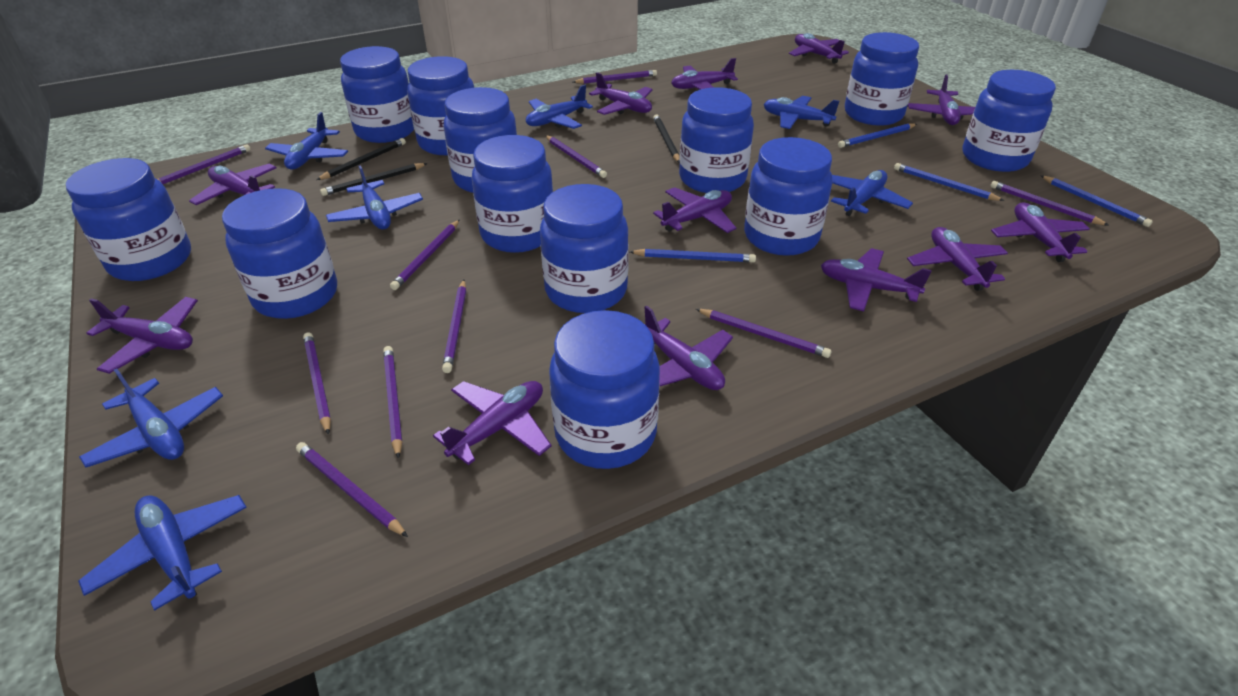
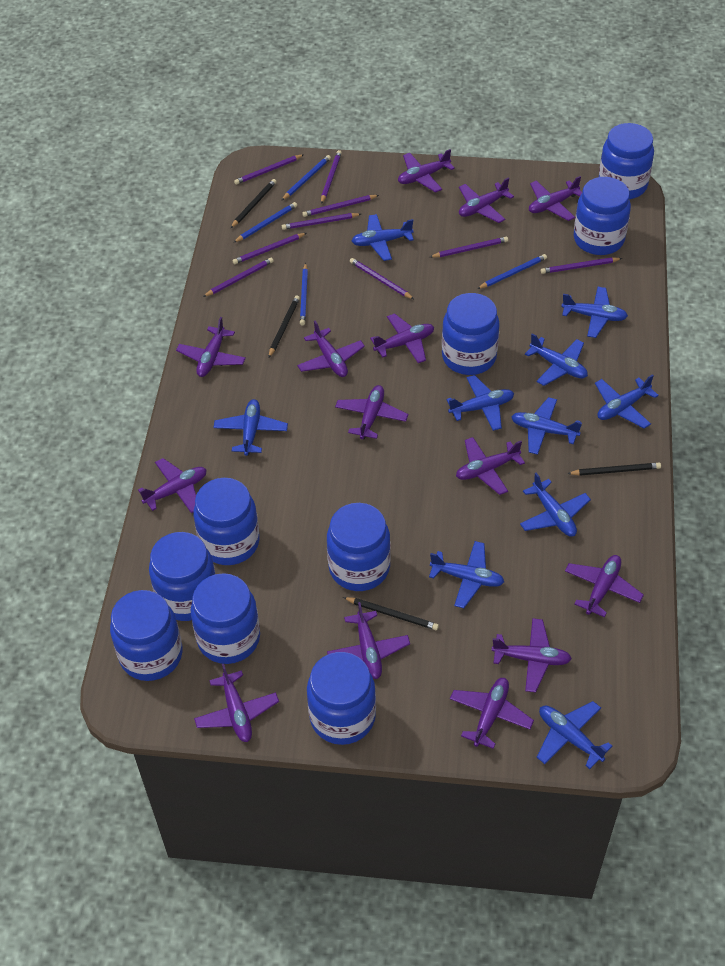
black pencil: 3 -> 4
blue jar: 12 -> 9
blue plane: 7 -> 10
purple pencil: 10 -> 9
purple plane: 12 -> 14

